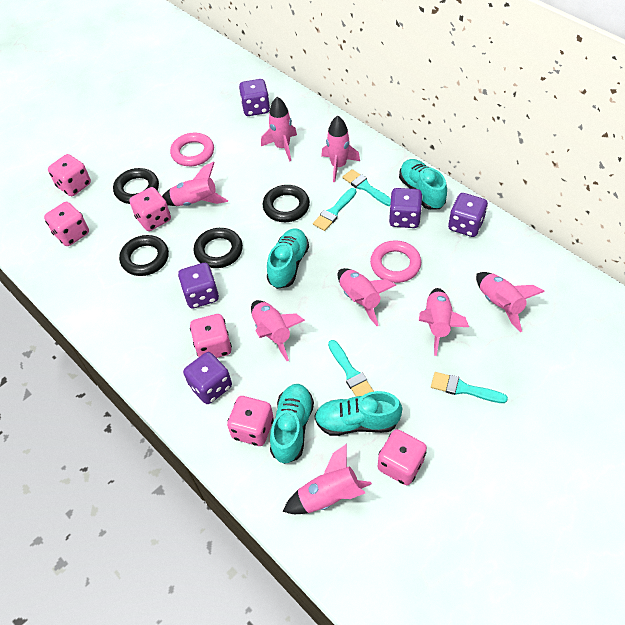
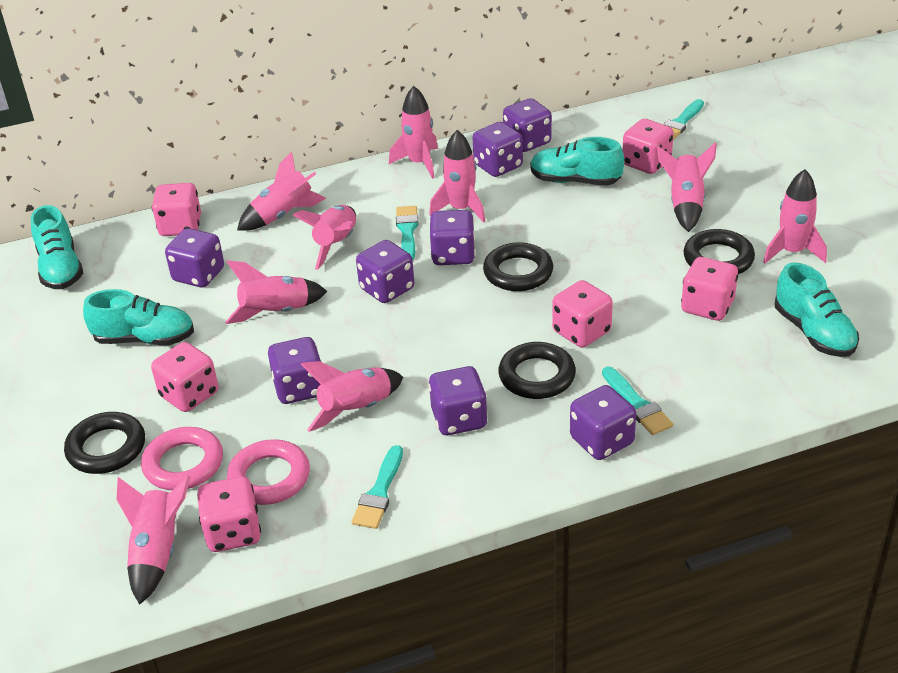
pink rocket: 8 -> 9
purple dice: 5 -> 8

